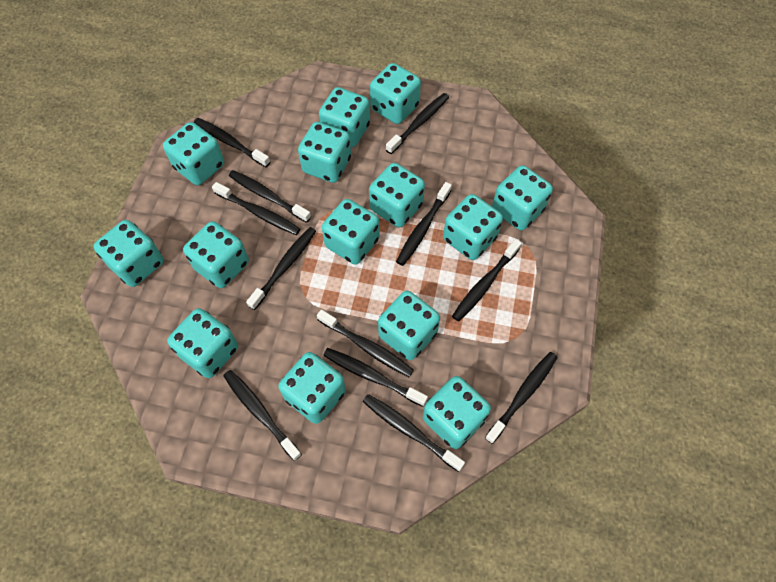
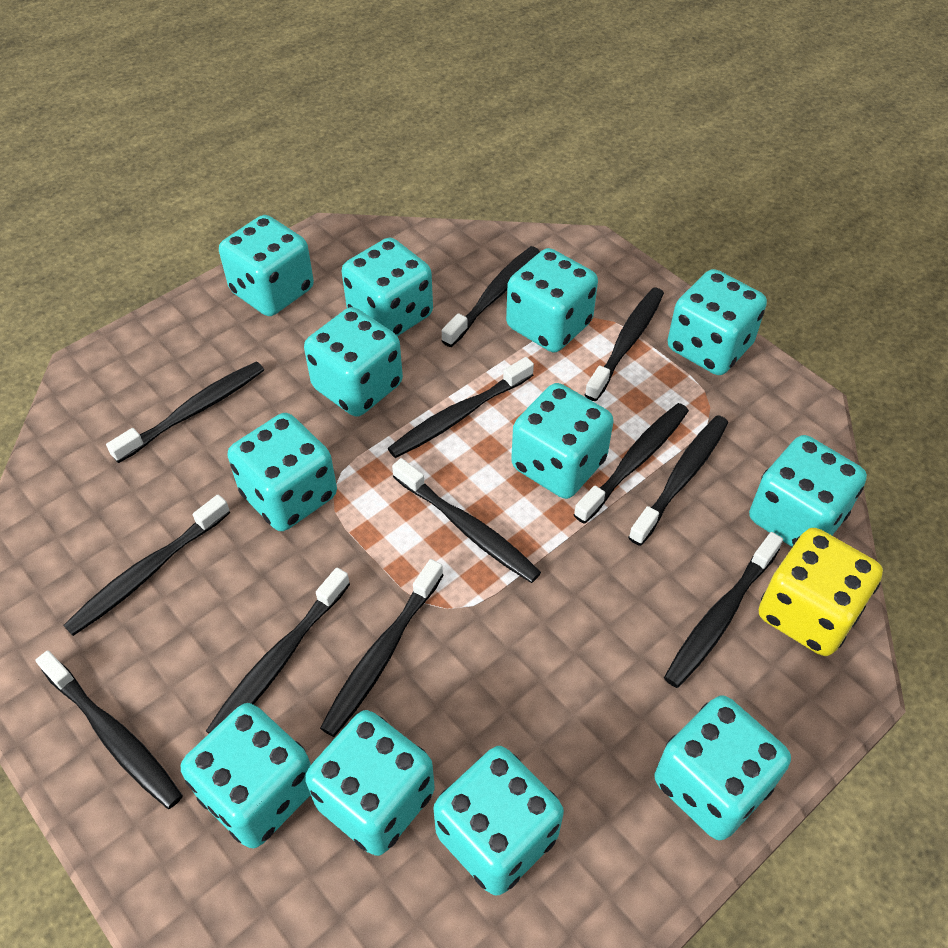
turquoise dice: 14 -> 12
yellow dice: 0 -> 1

